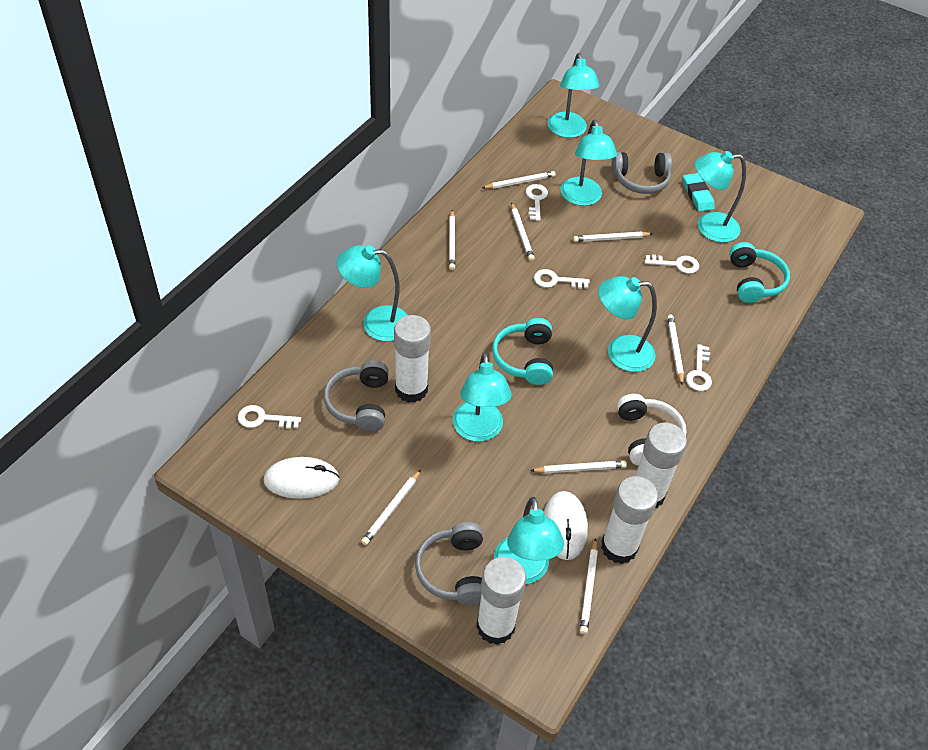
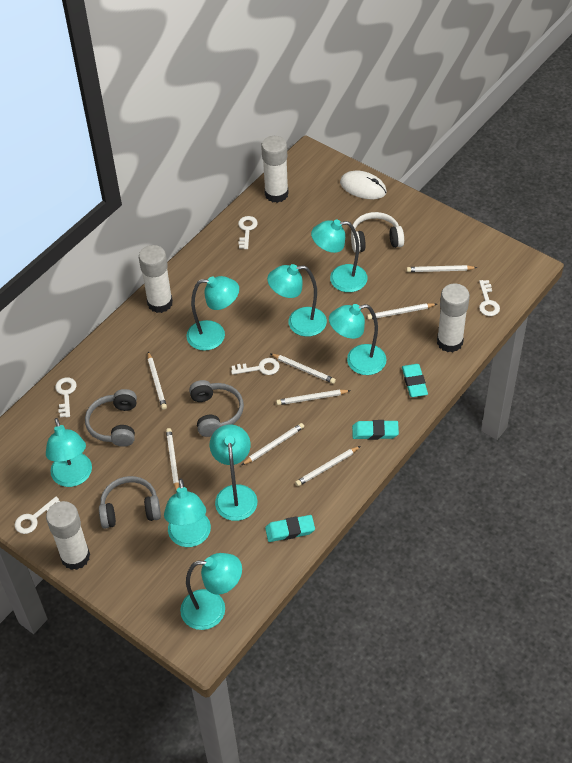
turquoise eraser: 1 -> 3
turquoise headphones: 2 -> 0
turquoise lamp: 7 -> 8
white mouse: 2 -> 1

